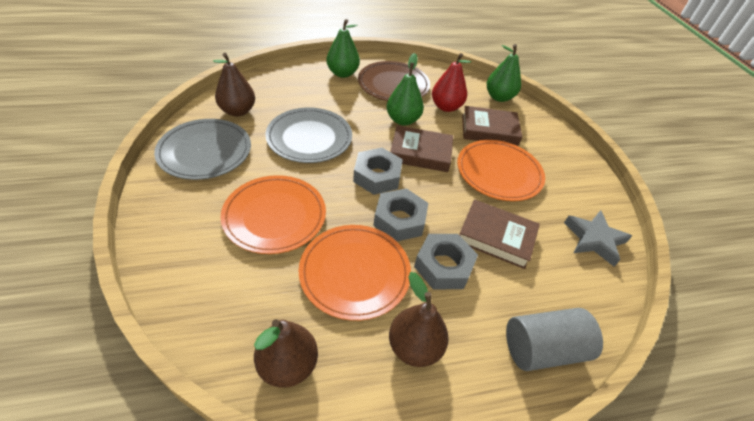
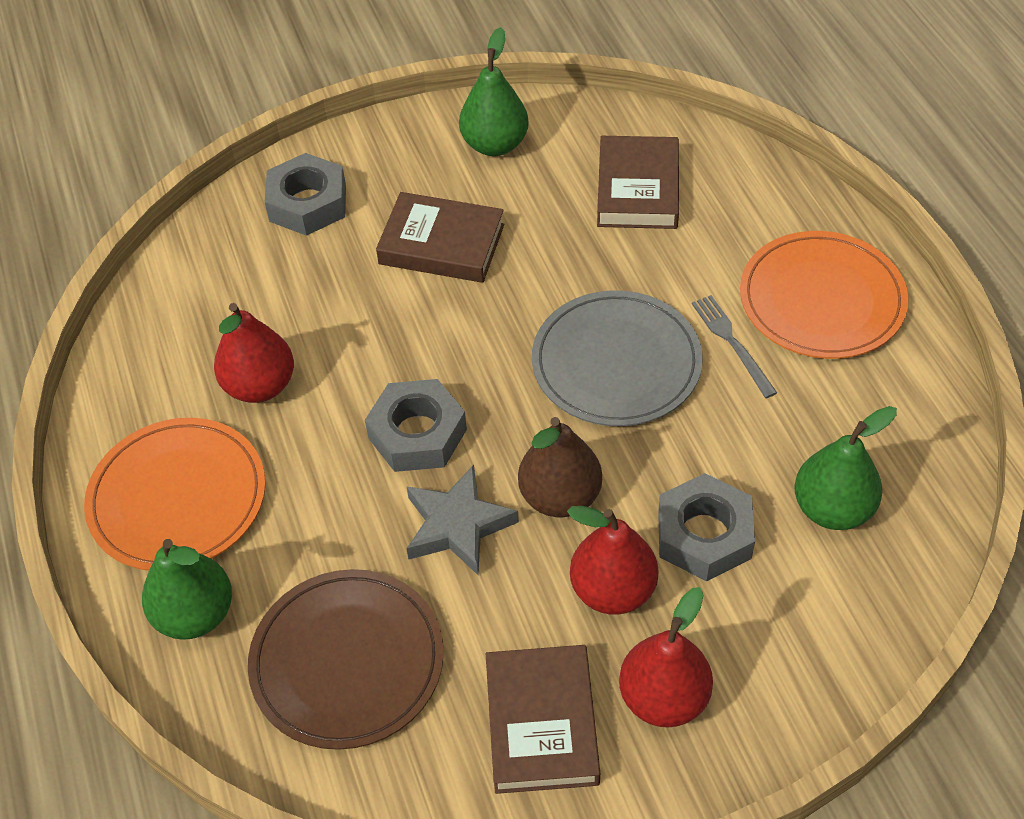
brown pear: 3 -> 1
grey cylinder: 1 -> 0
grey fork: 0 -> 1
grey plate: 2 -> 1
orange plate: 3 -> 2
red pear: 1 -> 3

